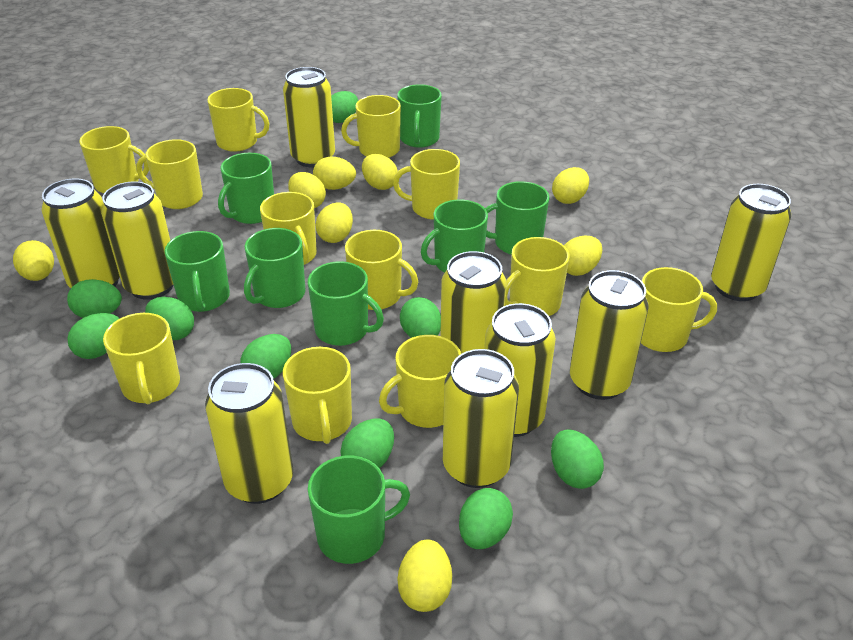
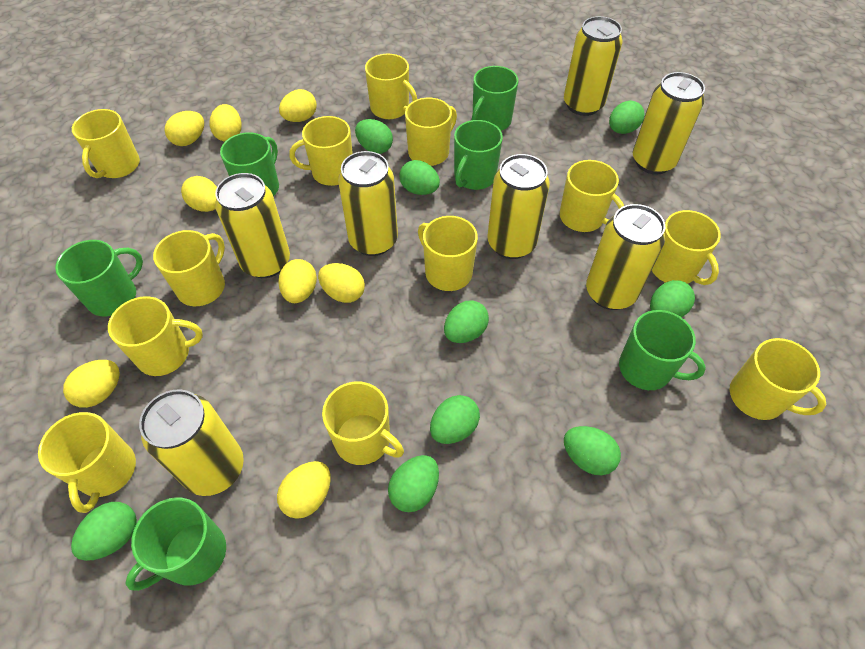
green mug: 8 -> 6
yellow can: 9 -> 7

